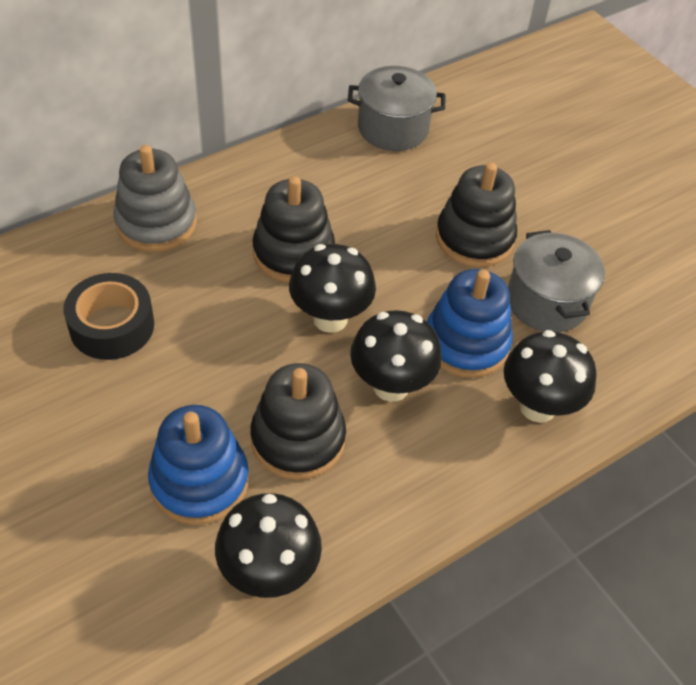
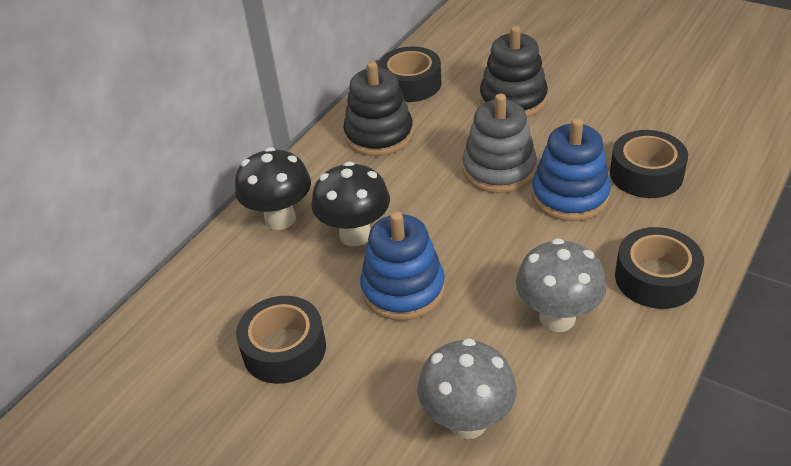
black mushroom: 4 -> 2
black stacking toy: 3 -> 2
black tape: 1 -> 4
grey mushroom: 0 -> 2
grey pot: 2 -> 0

